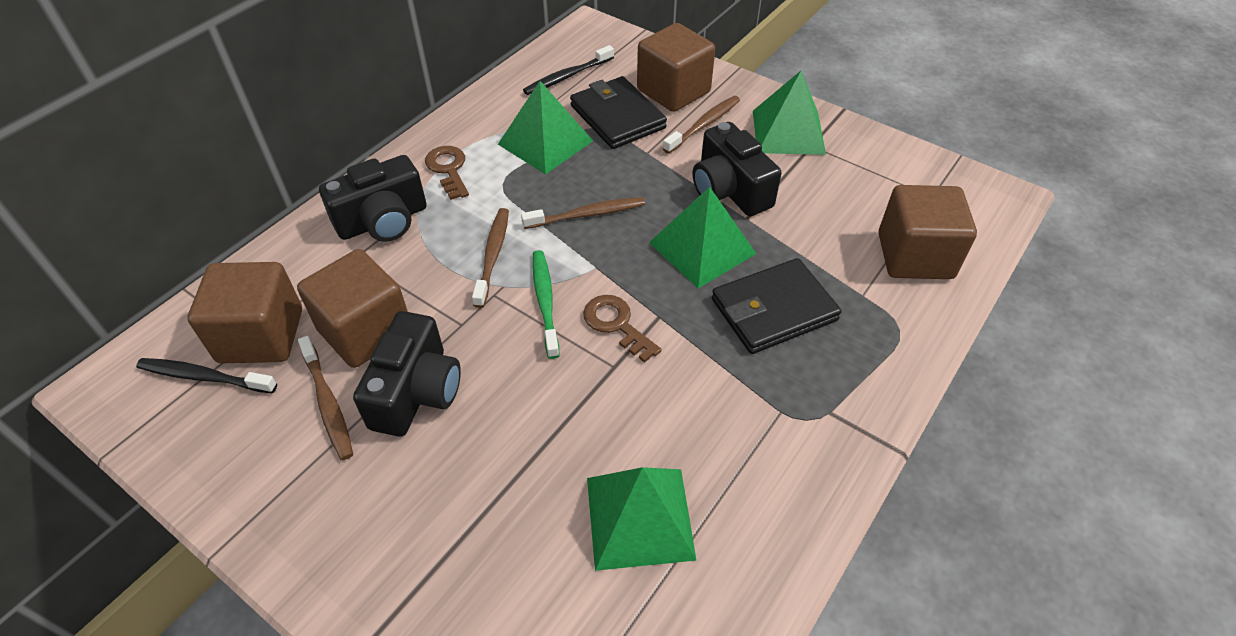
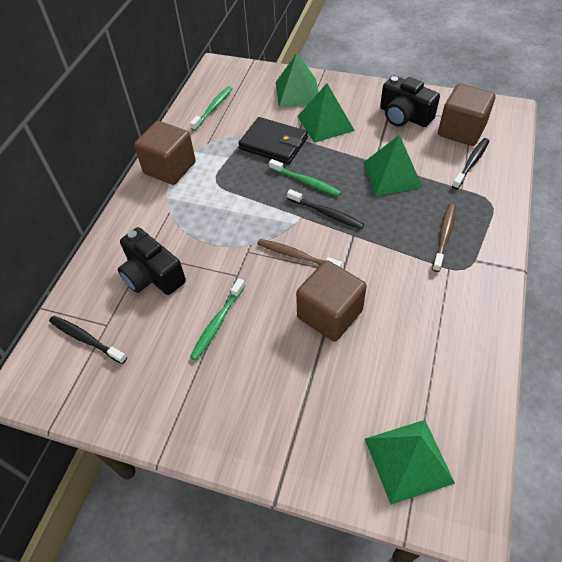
black camera: 3 -> 2
black toothbrush: 2 -> 3
black wallet: 2 -> 1
brown cube: 4 -> 3
brown key: 2 -> 0
brown toothbrush: 4 -> 2
green toothbrush: 1 -> 3

